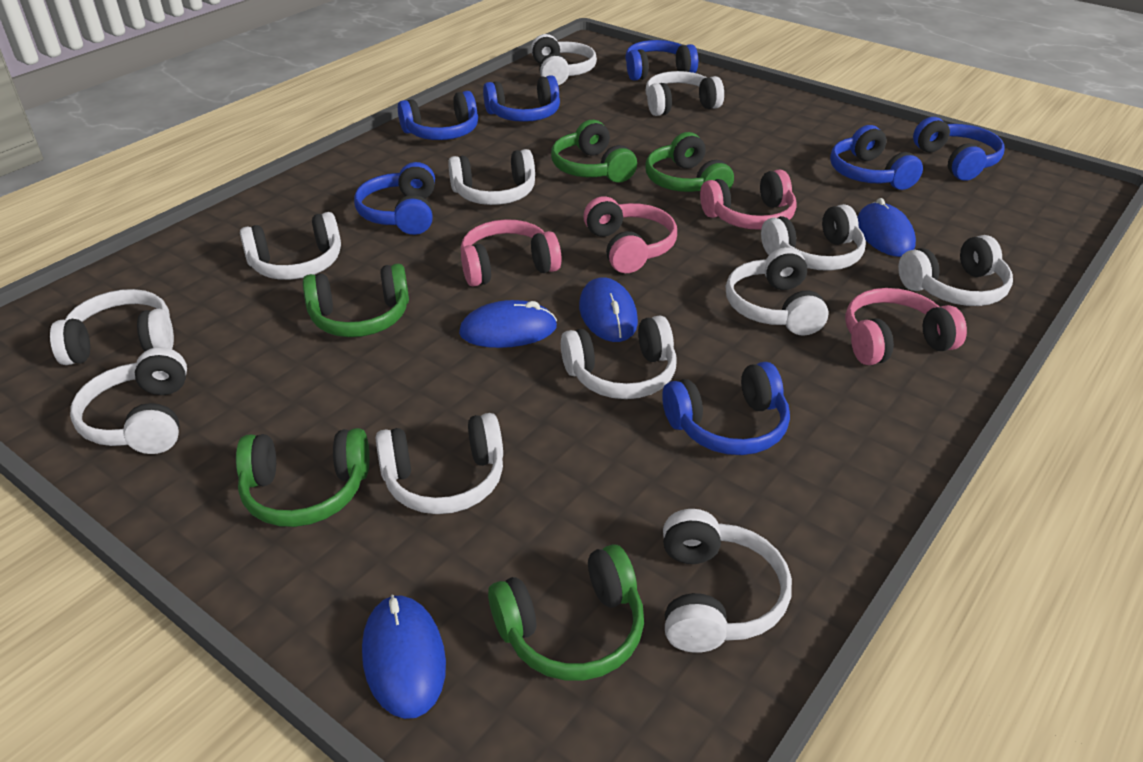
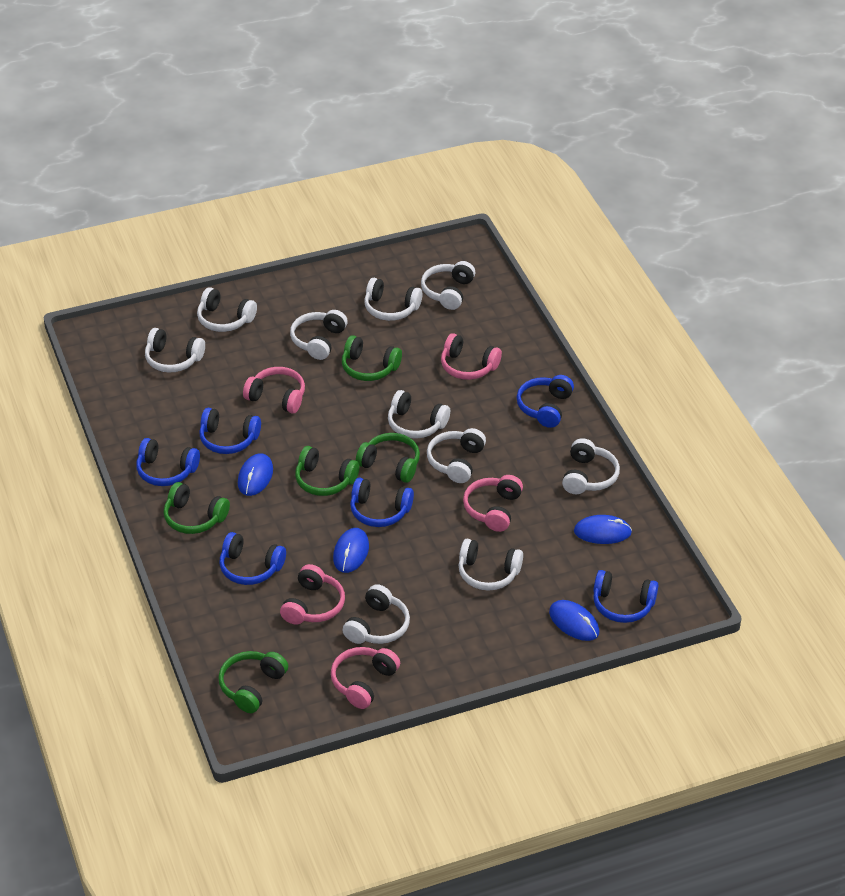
blue headphones: 7 -> 6
pink headphones: 4 -> 5
white headphones: 12 -> 10

